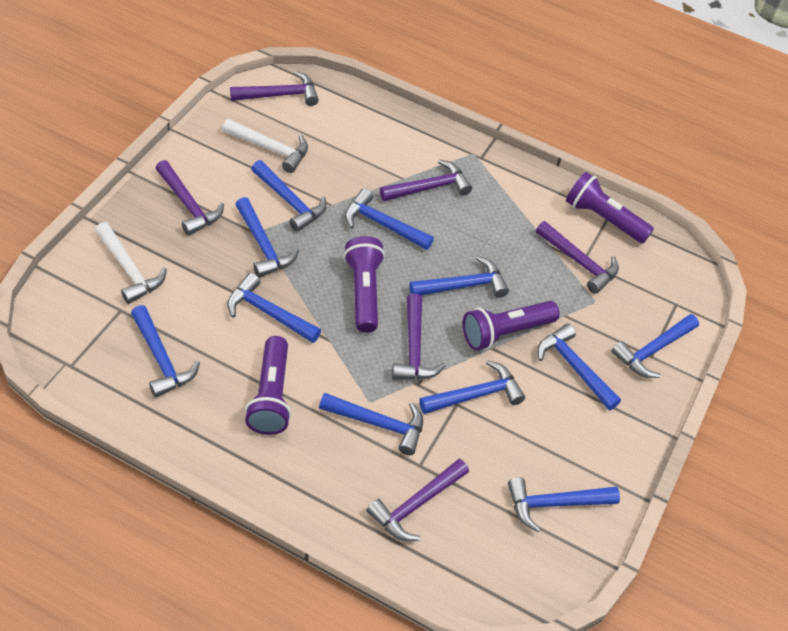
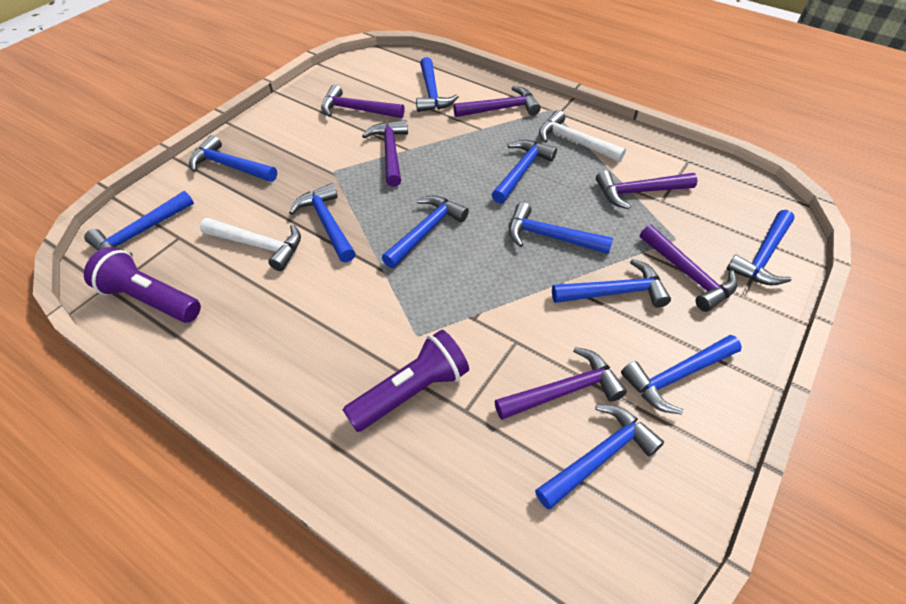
purple flashlight: 4 -> 2

